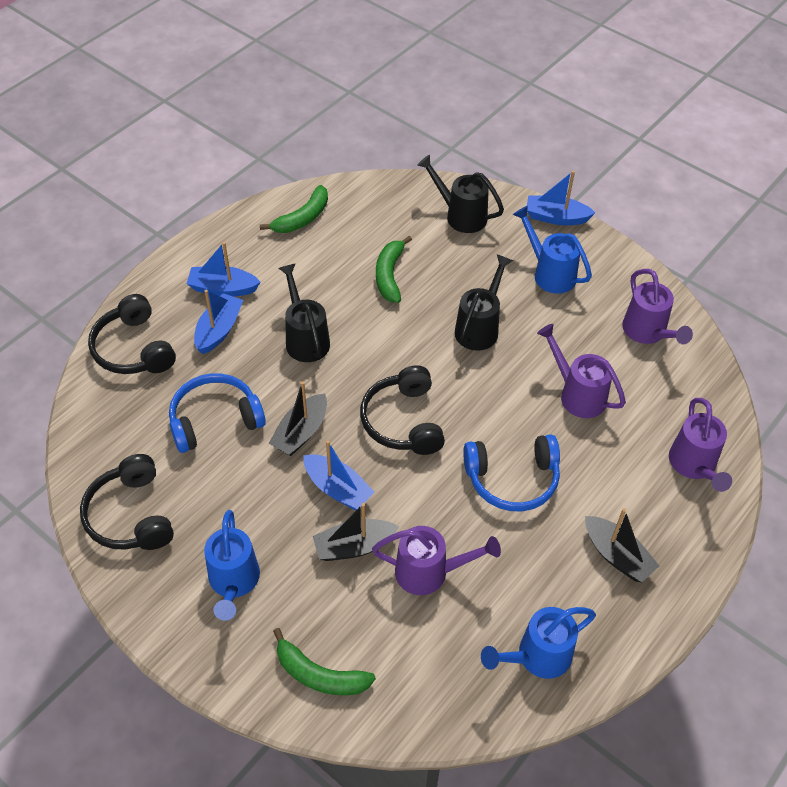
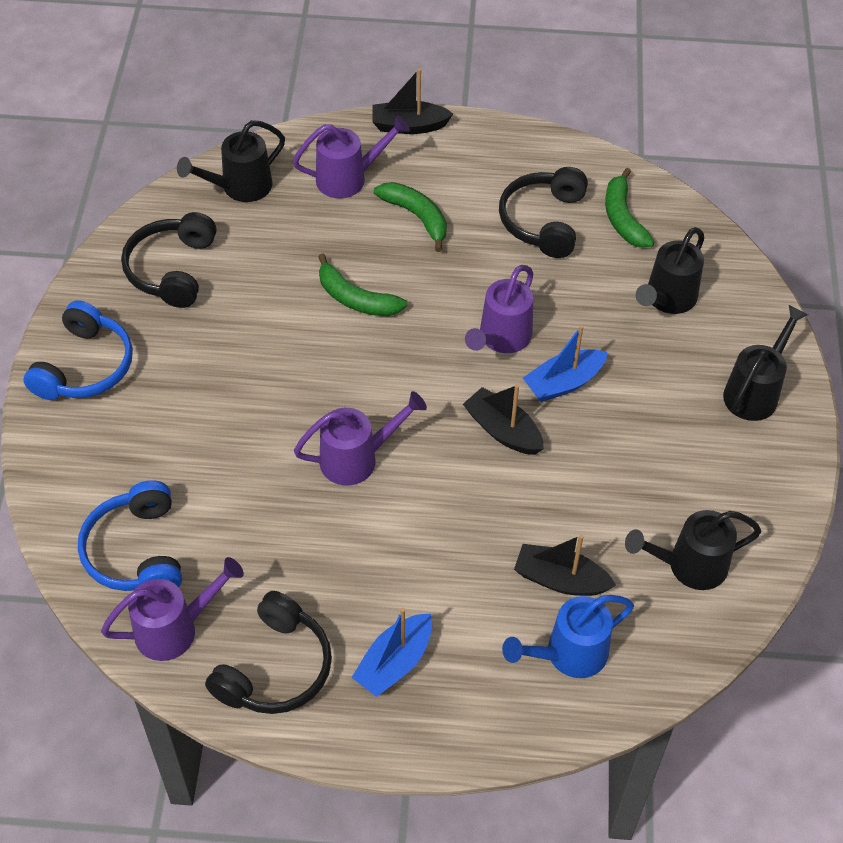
black watering can: 3 -> 4
blue boat: 4 -> 2
blue watering can: 3 -> 1

